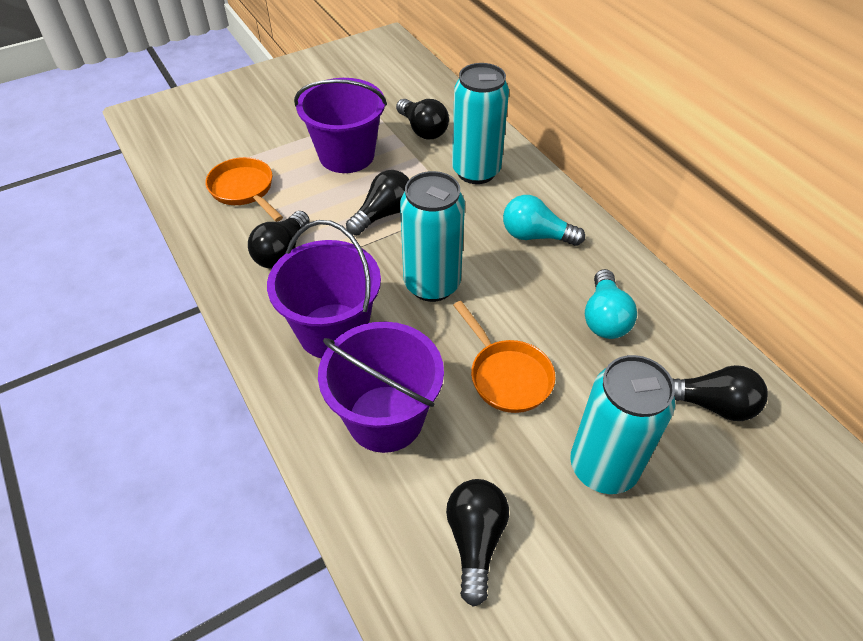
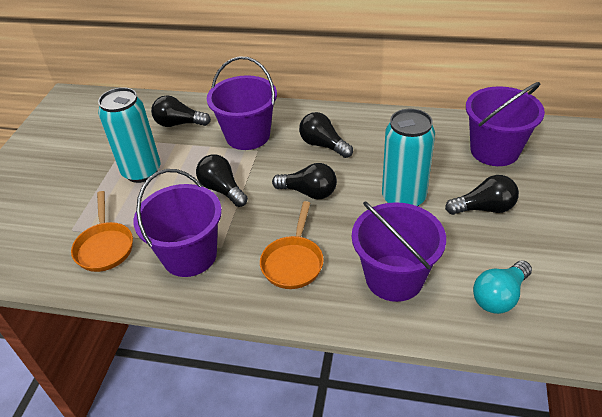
purple bucket: 3 -> 4
turquoise can: 3 -> 2
turquoise light bulb: 2 -> 1

